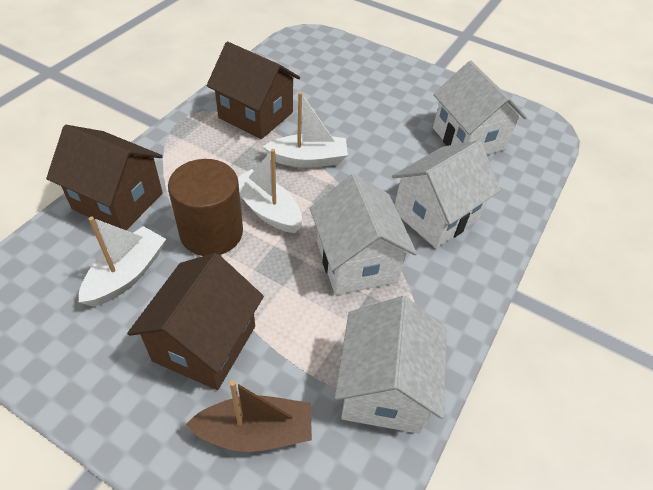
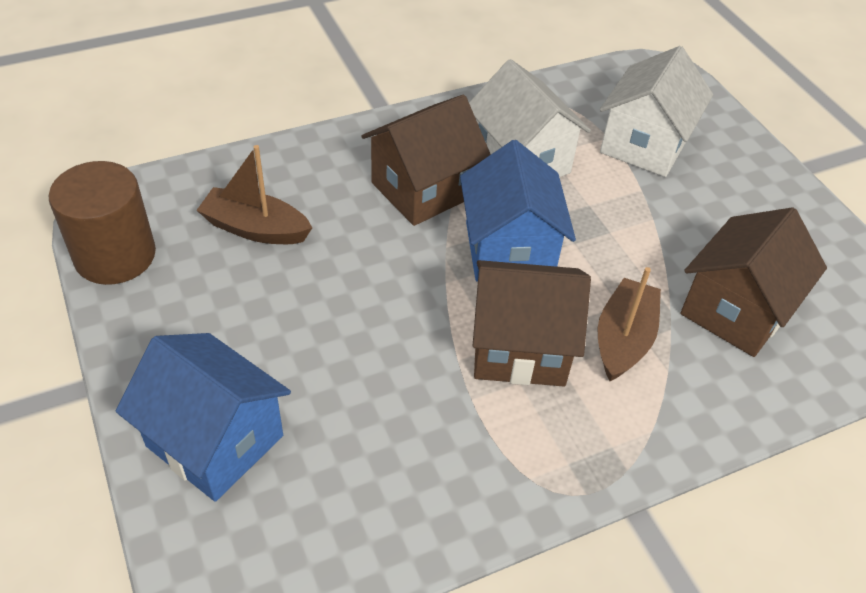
blue house: 0 -> 2
brown boat: 1 -> 2
white boat: 3 -> 0
white house: 4 -> 2

